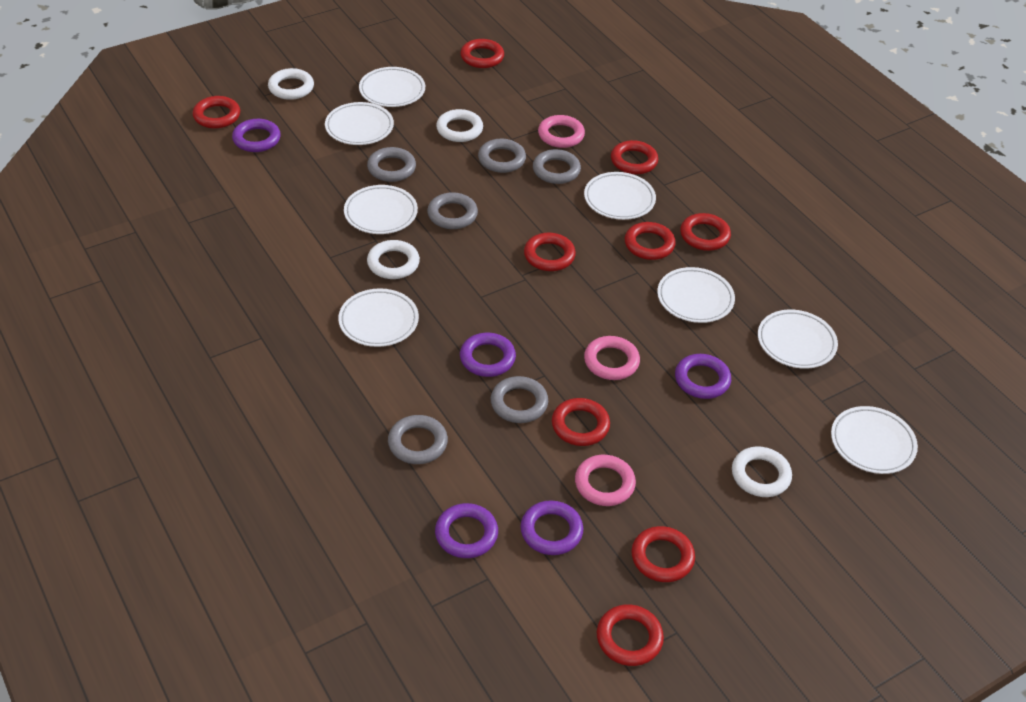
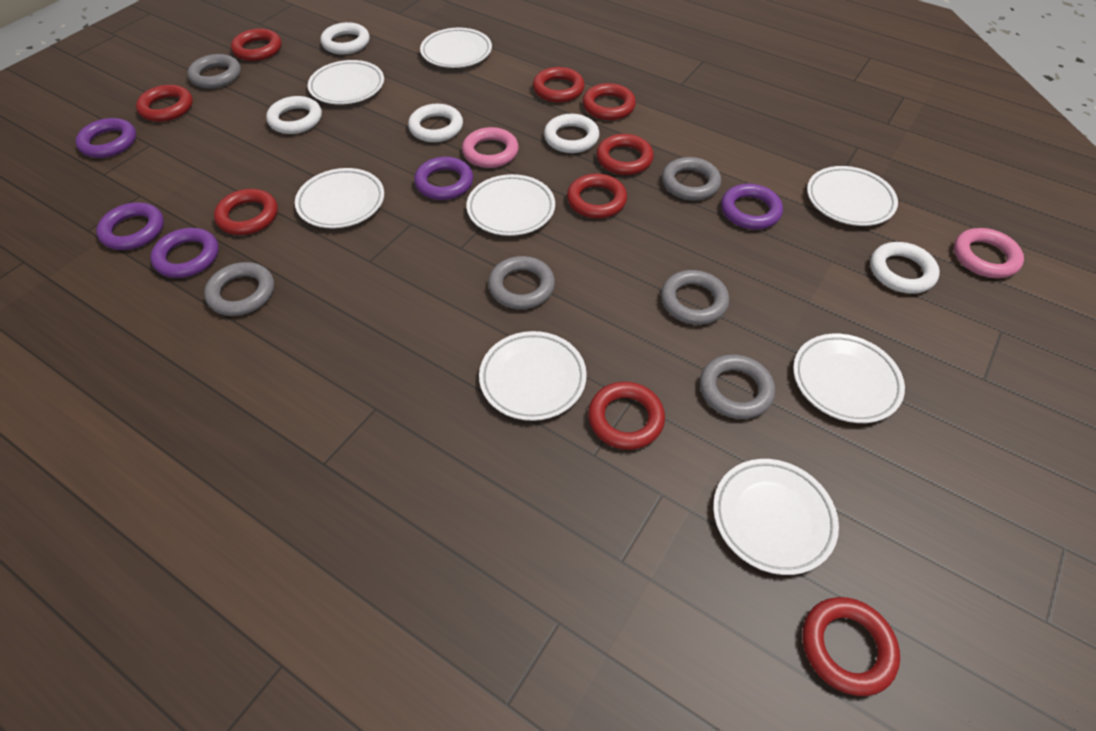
pink ring: 3 -> 2
white ring: 4 -> 5

